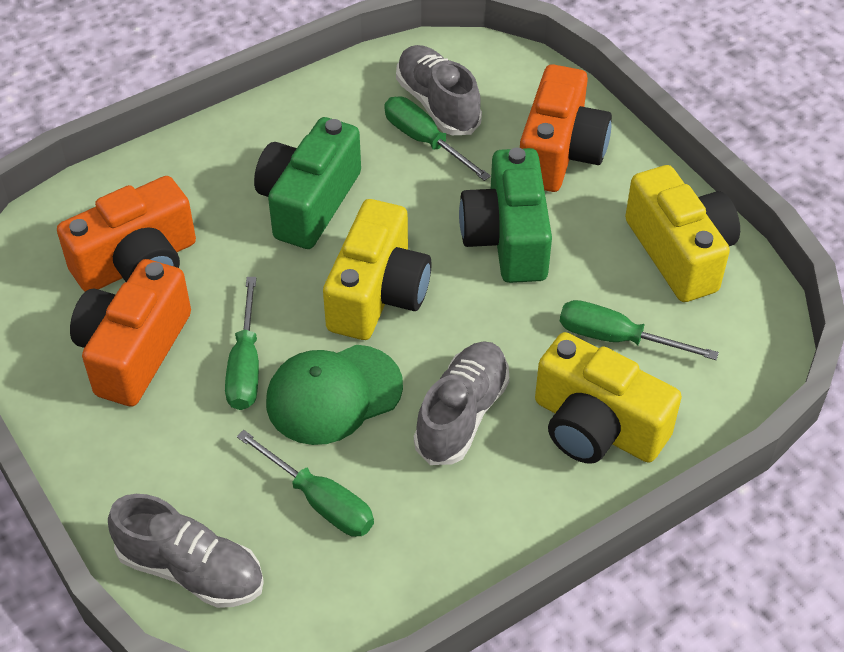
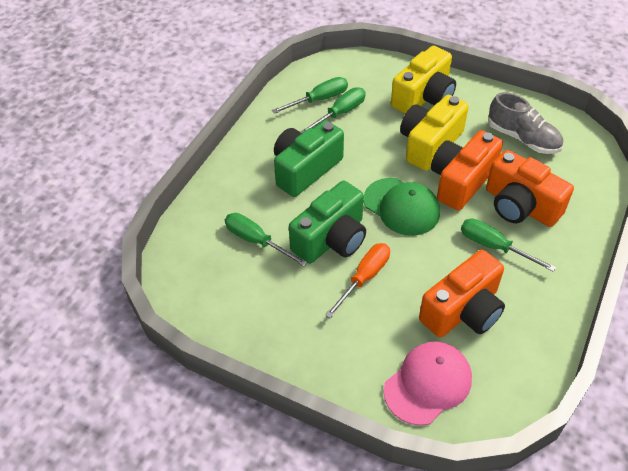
grey shoe: 3 -> 1
orange screwdriver: 0 -> 1
pink cap: 0 -> 1
yellow camera: 3 -> 2

